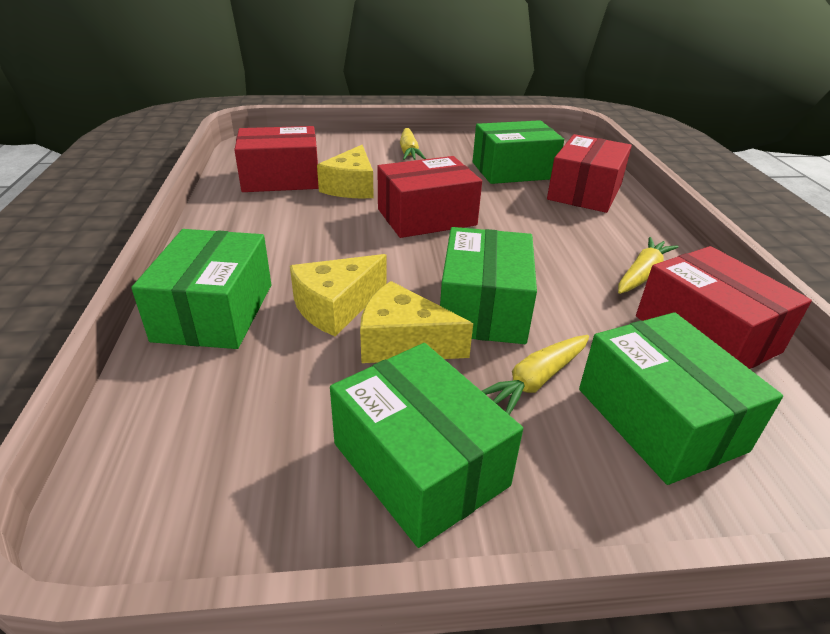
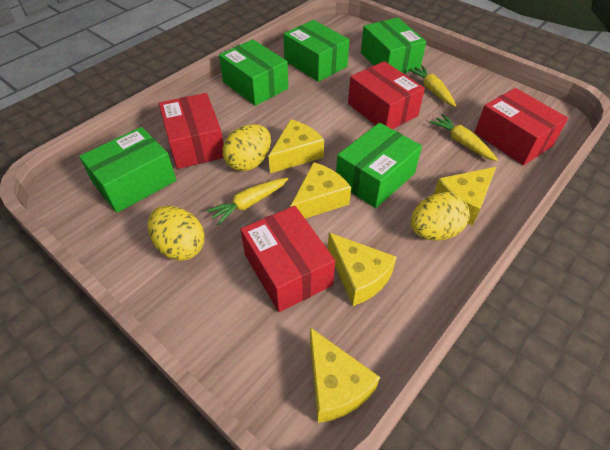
yellow cheese: 3 -> 5
yellow egg: 0 -> 3

